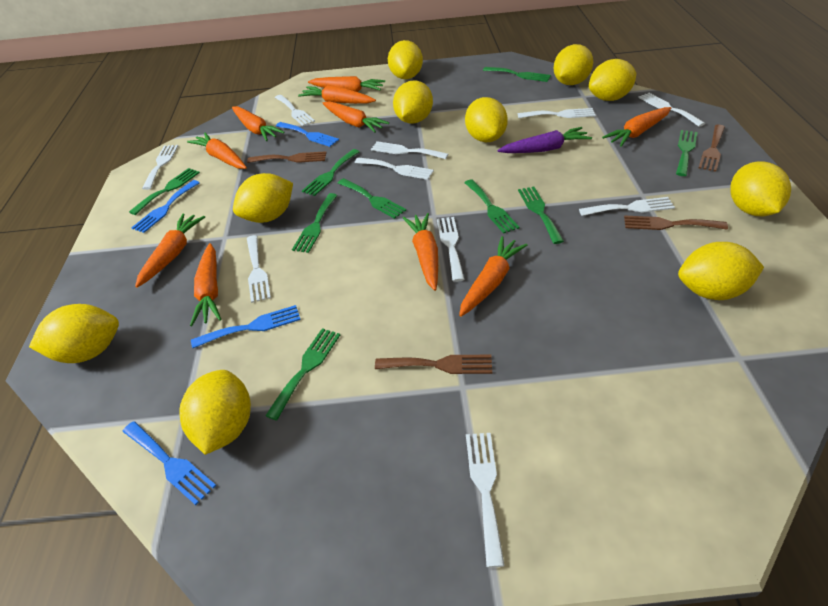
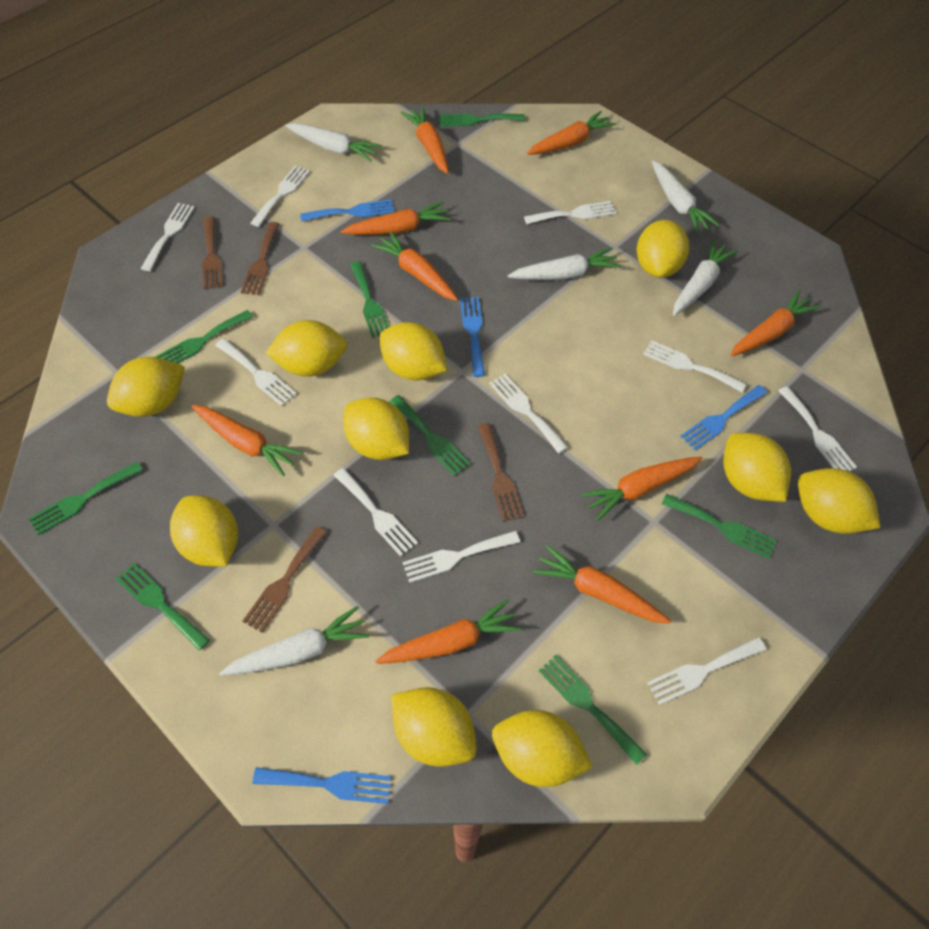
green fork: 9 -> 8
orange carrot: 10 -> 9
purple carrot: 1 -> 0
white carrot: 0 -> 5

